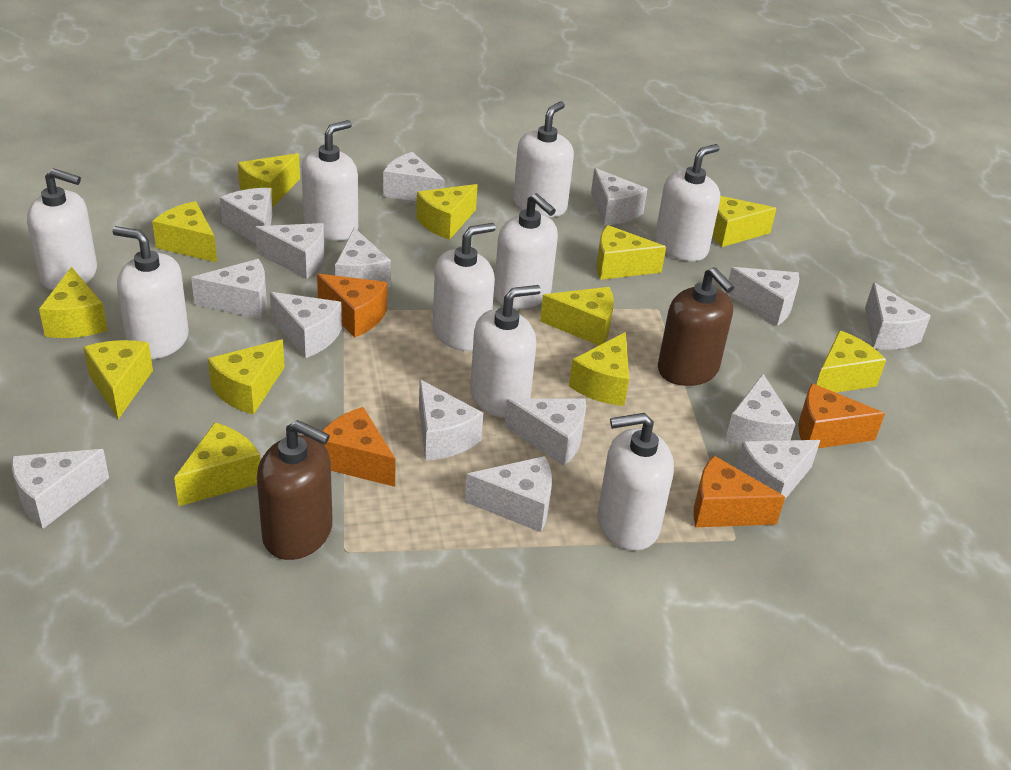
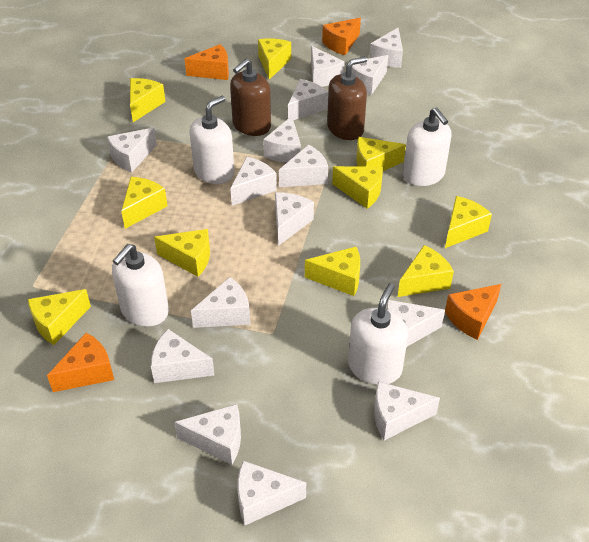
white soap dispenser: 9 -> 4
yellow cheese: 12 -> 10

